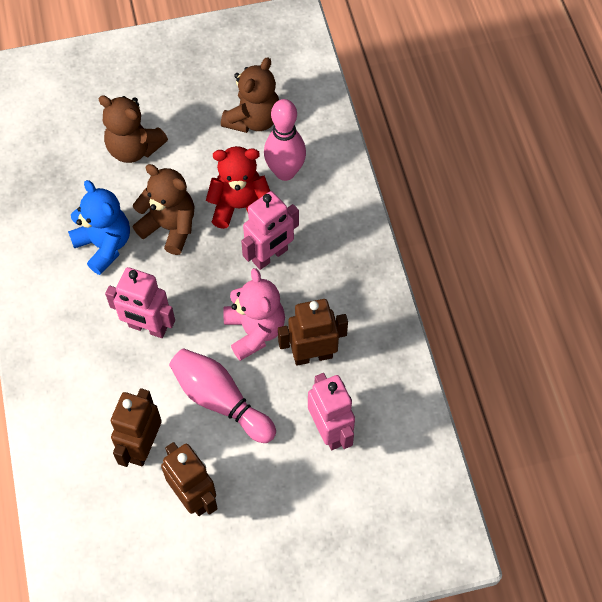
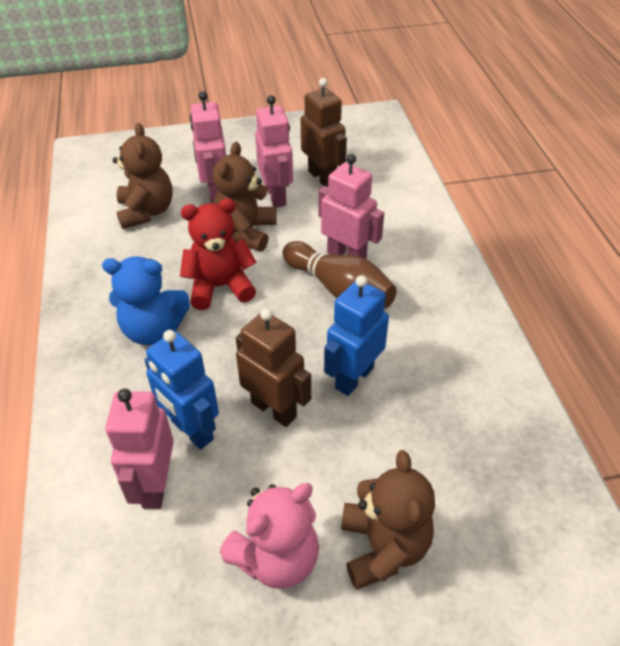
blue robot: 0 -> 2
brown bowling pin: 0 -> 1
brown robot: 3 -> 2
pink bowling pin: 2 -> 0
pink robot: 3 -> 4

